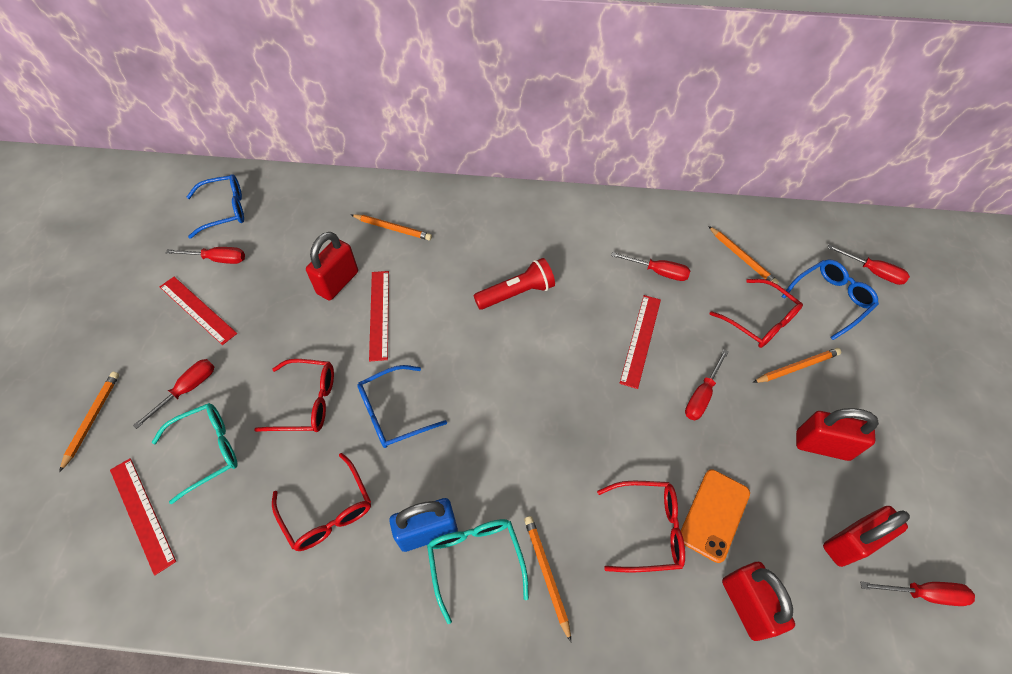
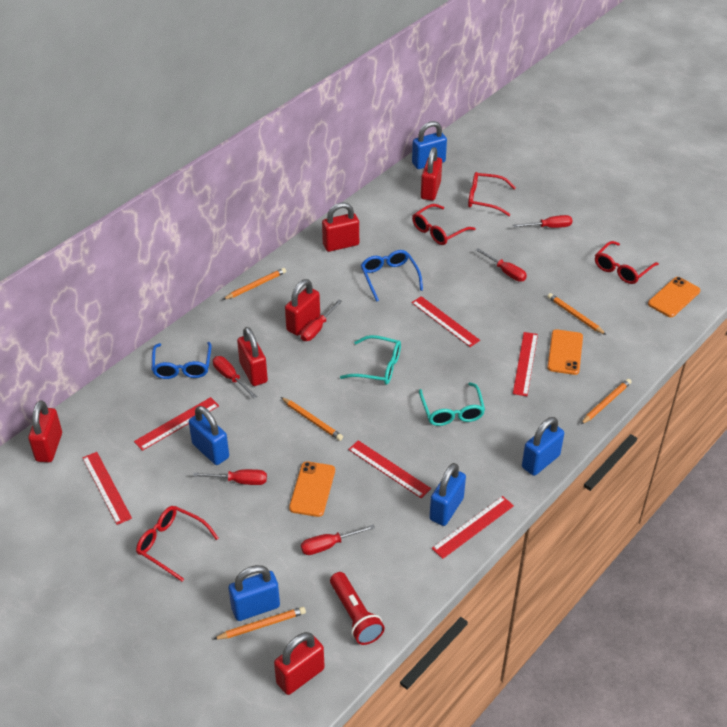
blue glasses: 3 -> 2
blue padlock: 1 -> 5
orange phone: 1 -> 3
red padlock: 4 -> 6
red ruler: 4 -> 6

